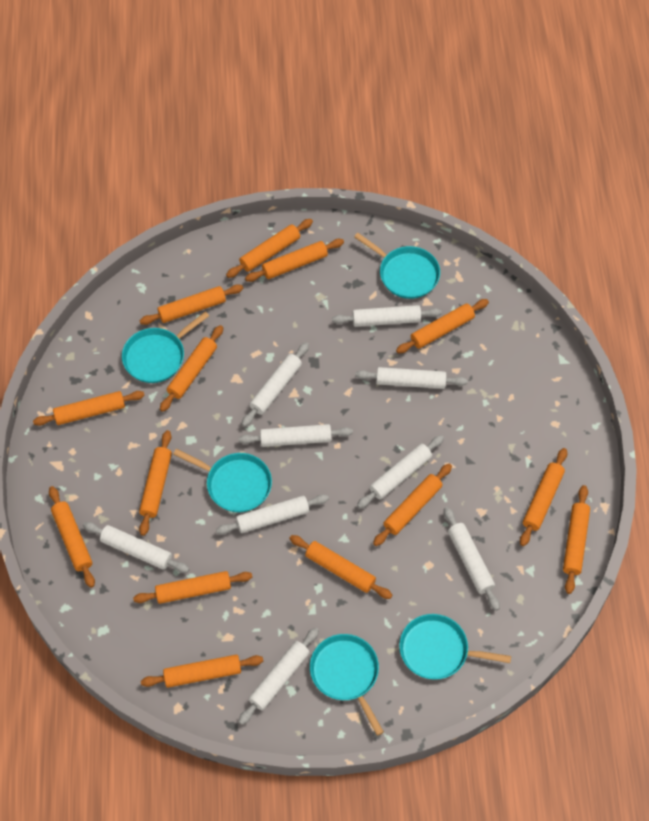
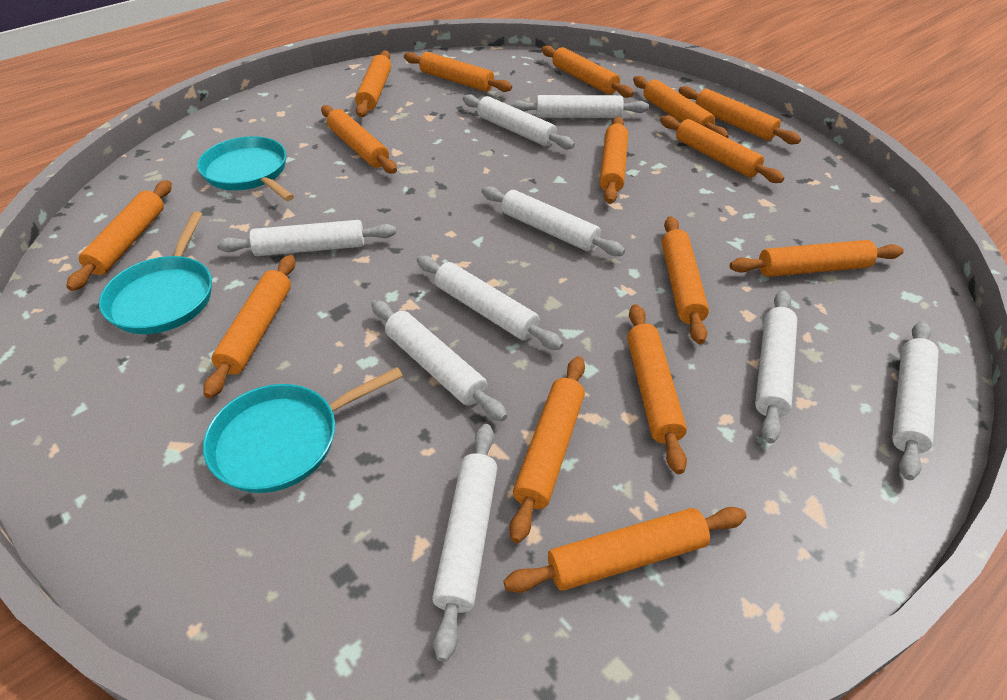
orange rolling pin: 14 -> 15
turquoise pan: 5 -> 3

